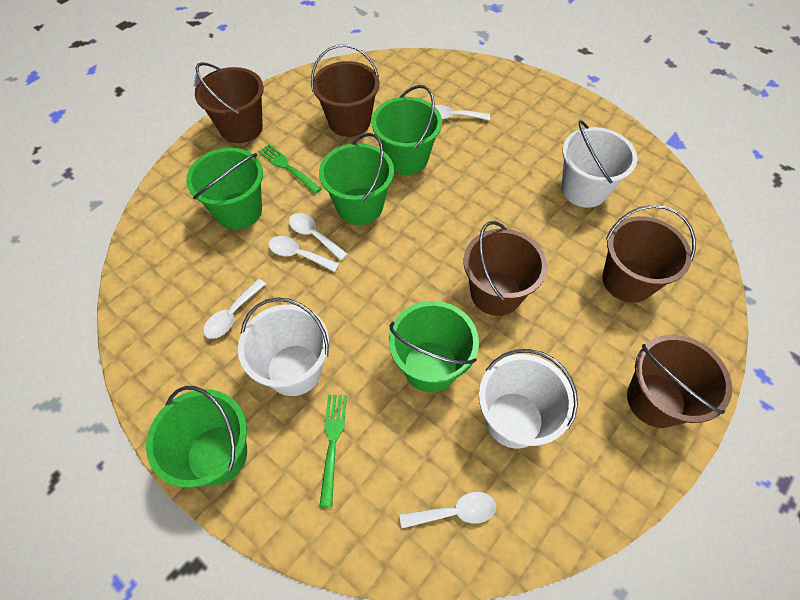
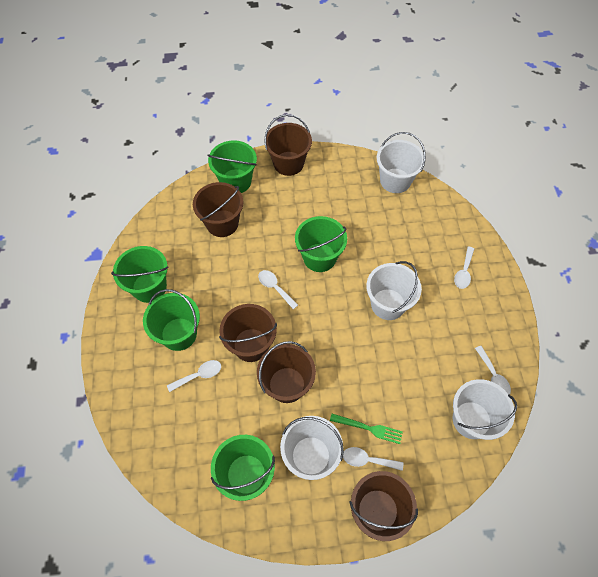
green fork: 2 -> 1
white bucket: 3 -> 4

